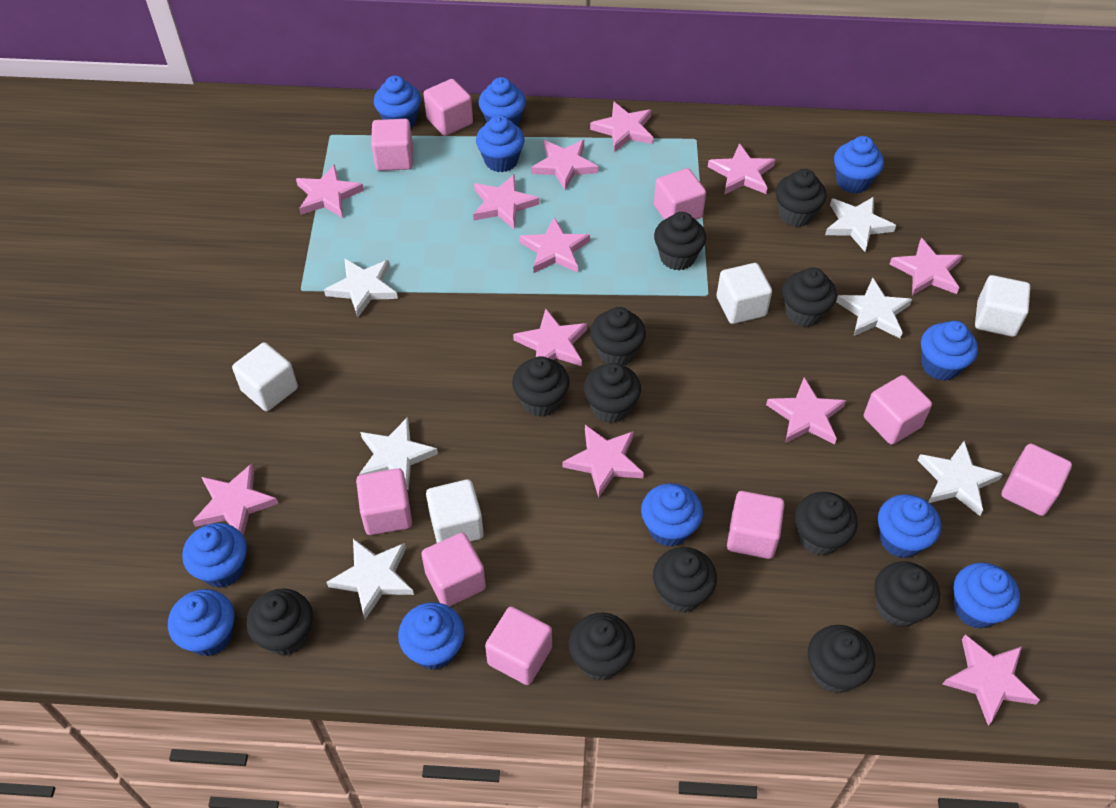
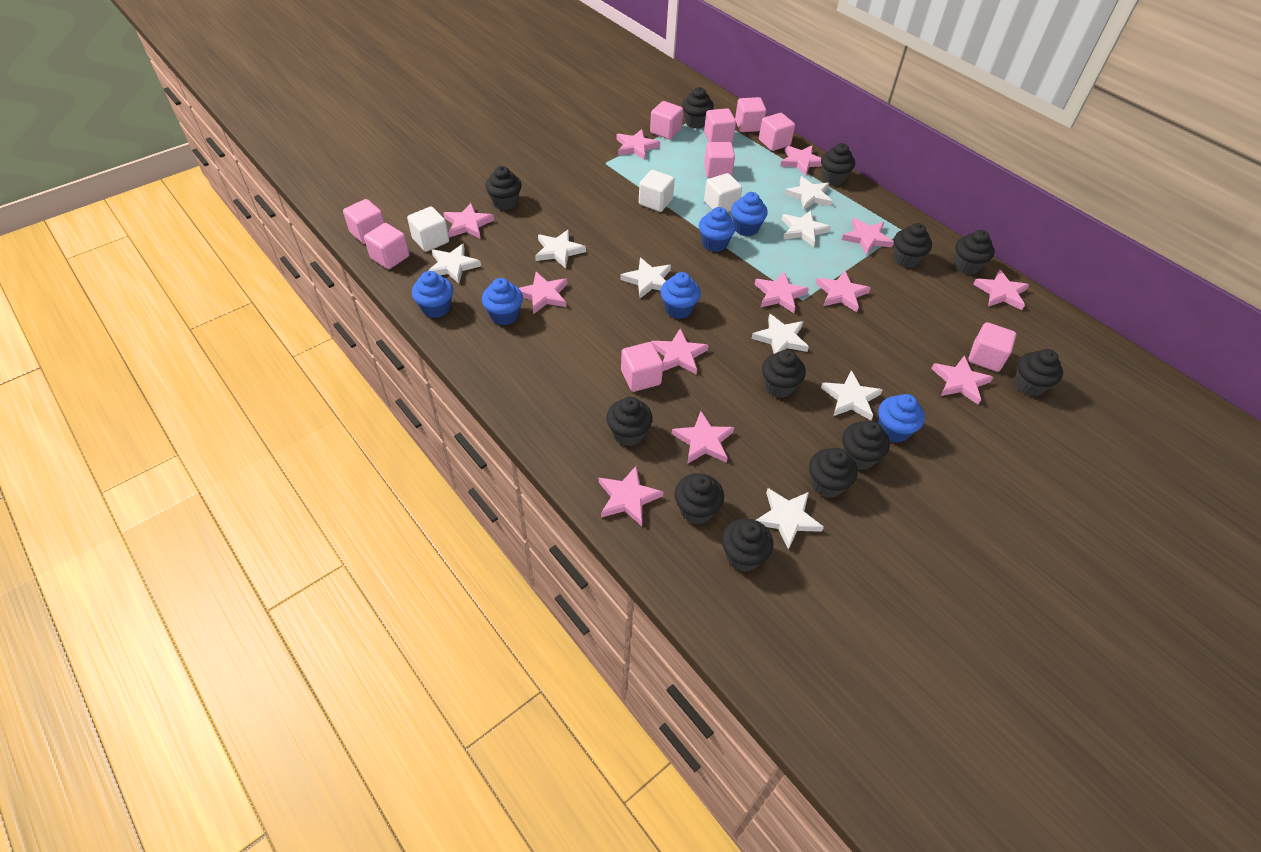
blue cupcake: 11 -> 6
white cube: 4 -> 3
white star: 6 -> 8

